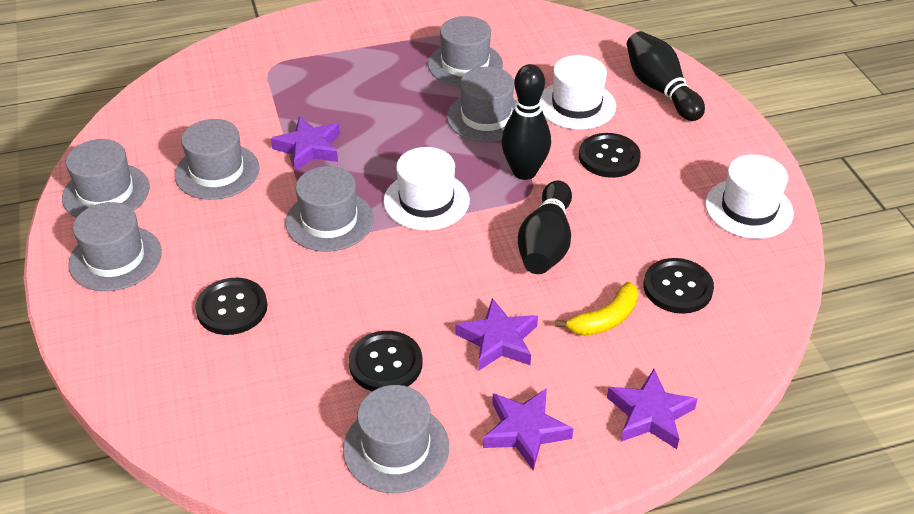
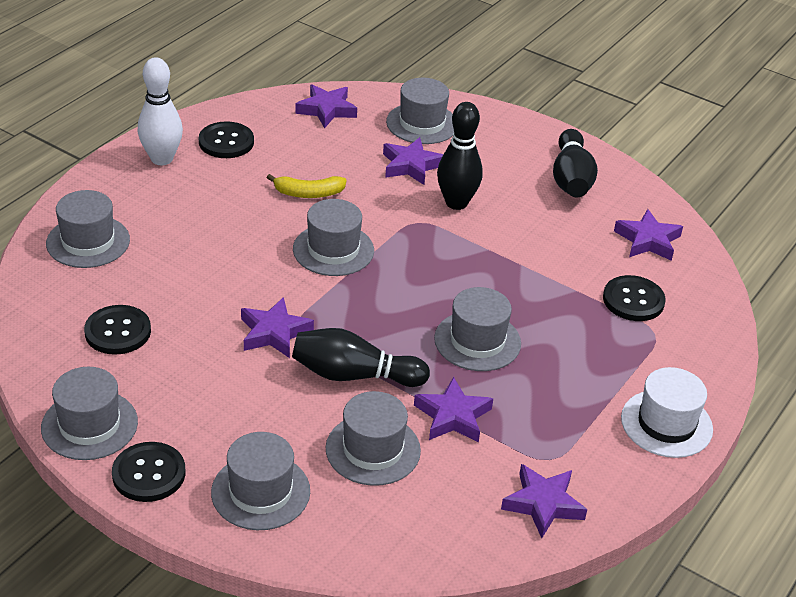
purple star: 4 -> 6
white bowling pin: 0 -> 1
white hat: 3 -> 1

